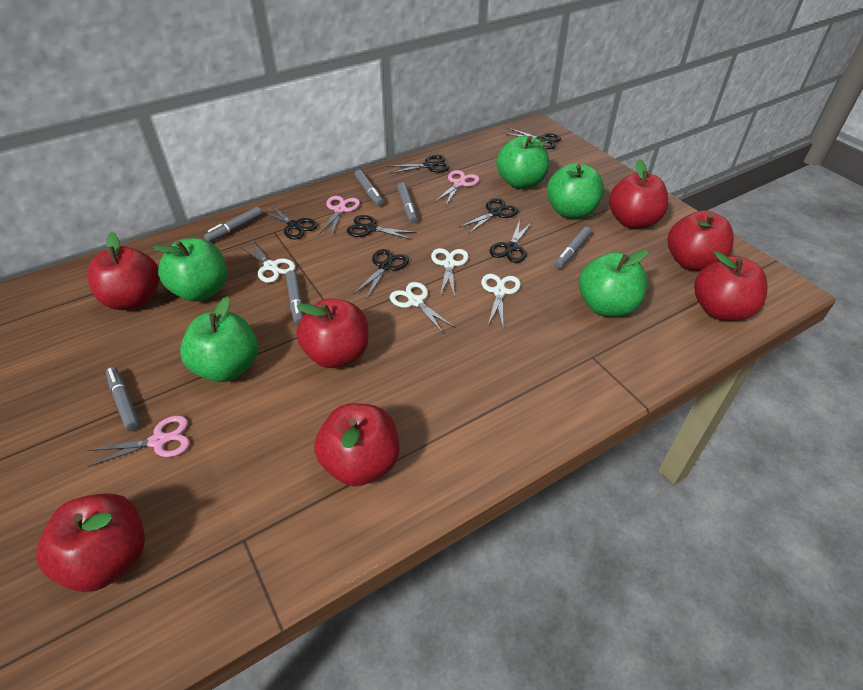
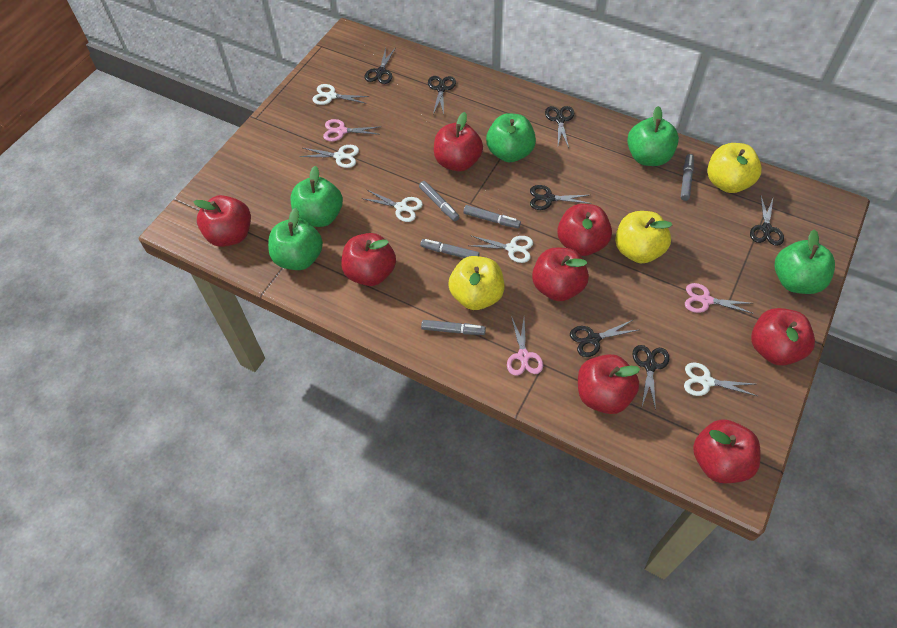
grey marker: 6 -> 5
red apple: 7 -> 8
white scissors: 4 -> 5
yellow apple: 0 -> 3

